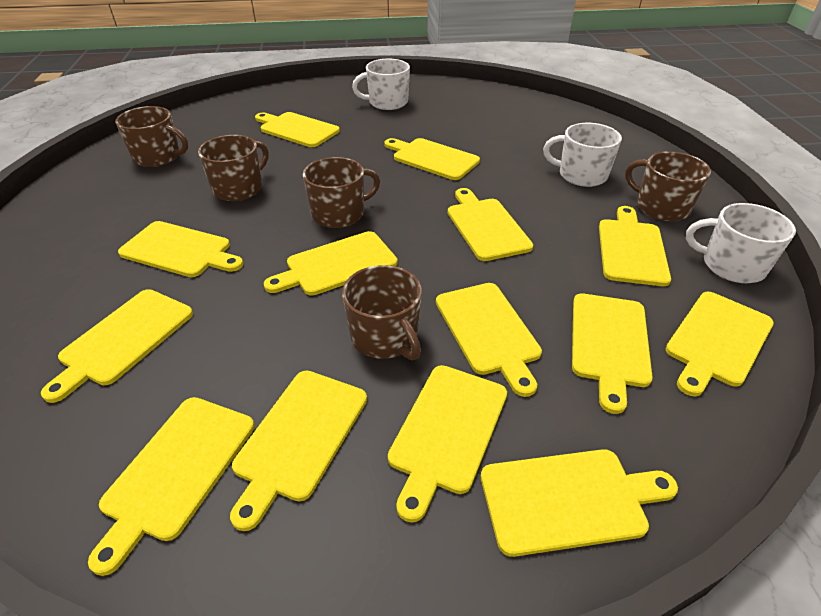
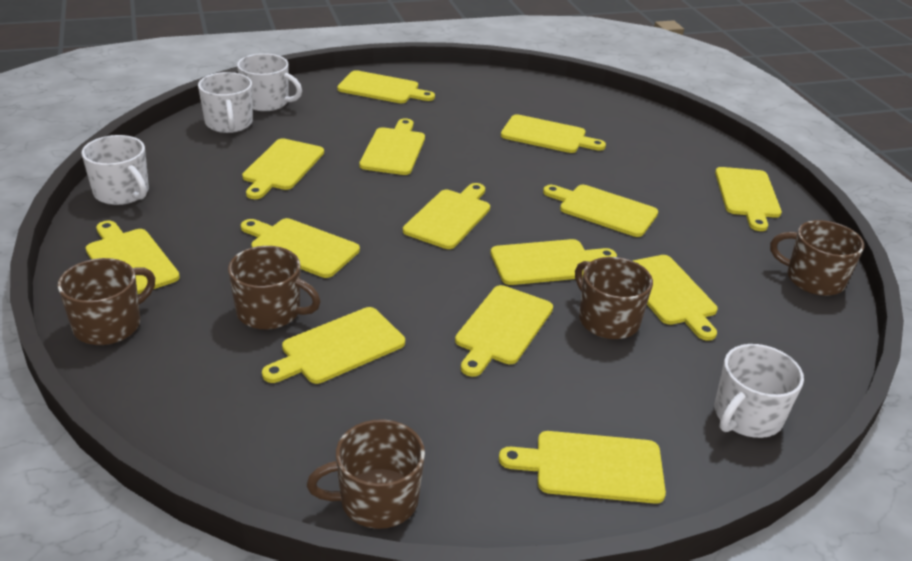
white mug: 3 -> 4

